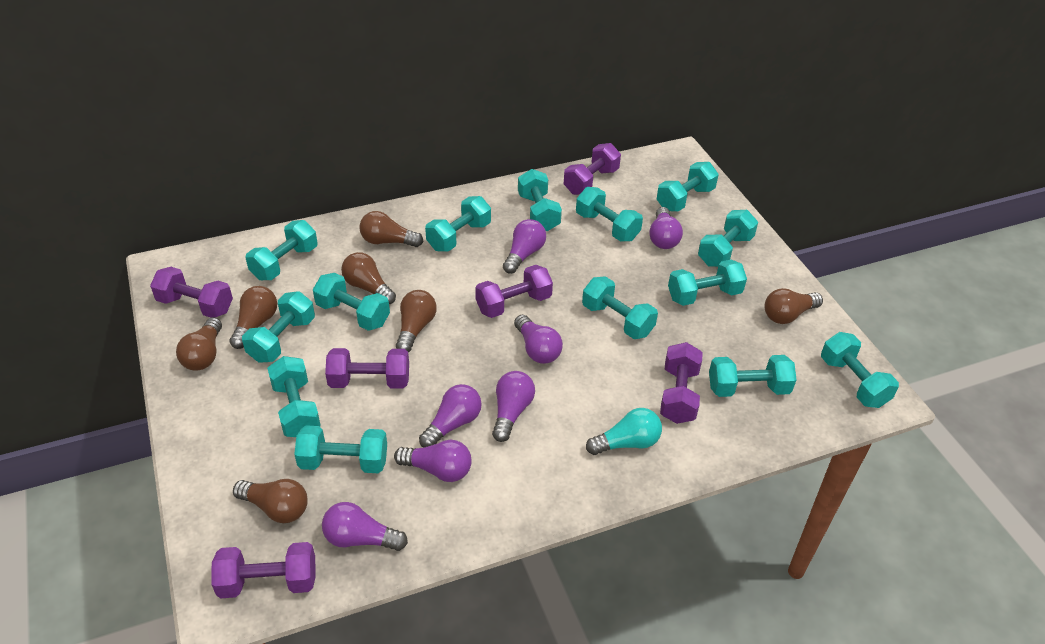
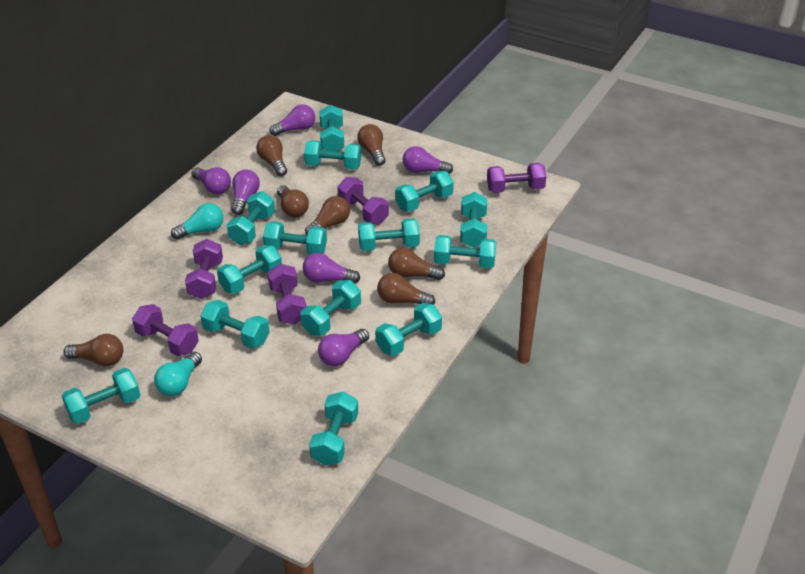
purple dumbbell: 6 -> 5
purple light bulb: 7 -> 6
turquoise light bulb: 1 -> 2

